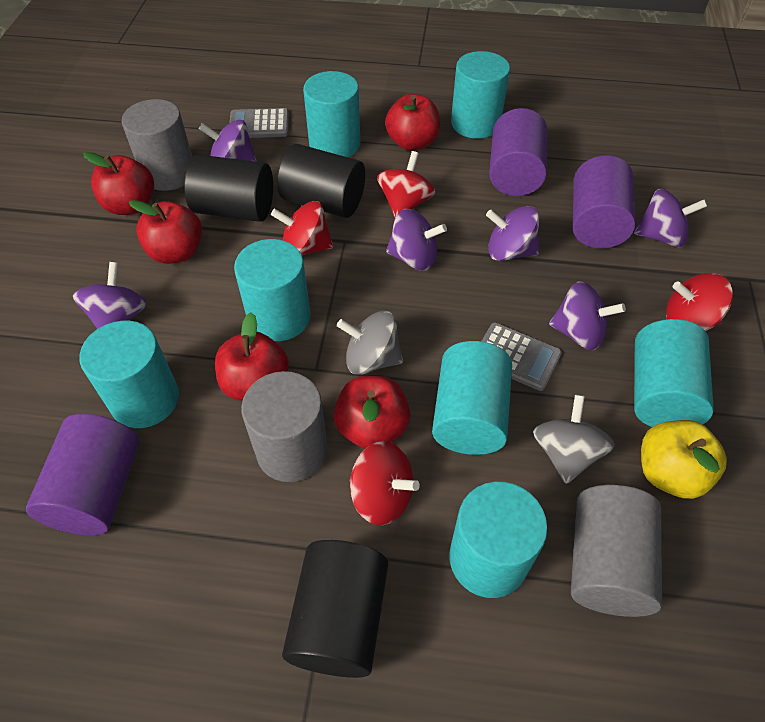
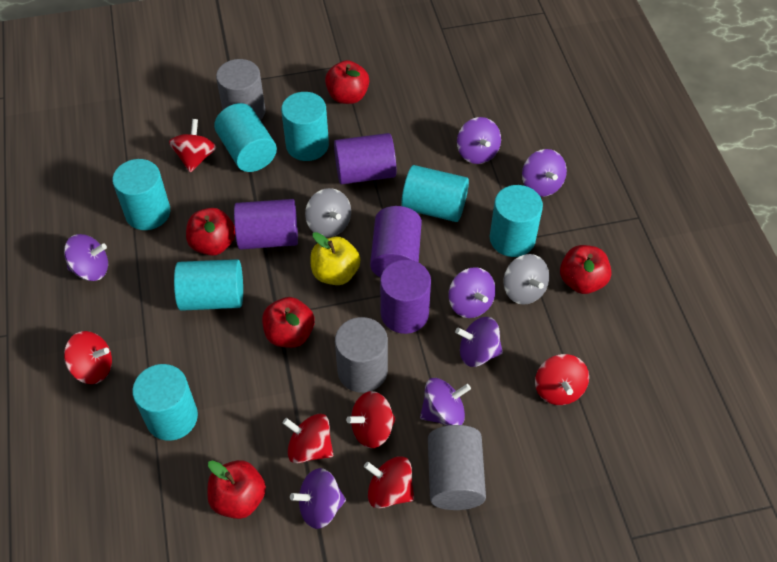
black cylinder: 3 -> 0
grey calculator: 2 -> 0
purple cylinder: 3 -> 4
purple spinning top: 6 -> 7
red spinning top: 4 -> 6

